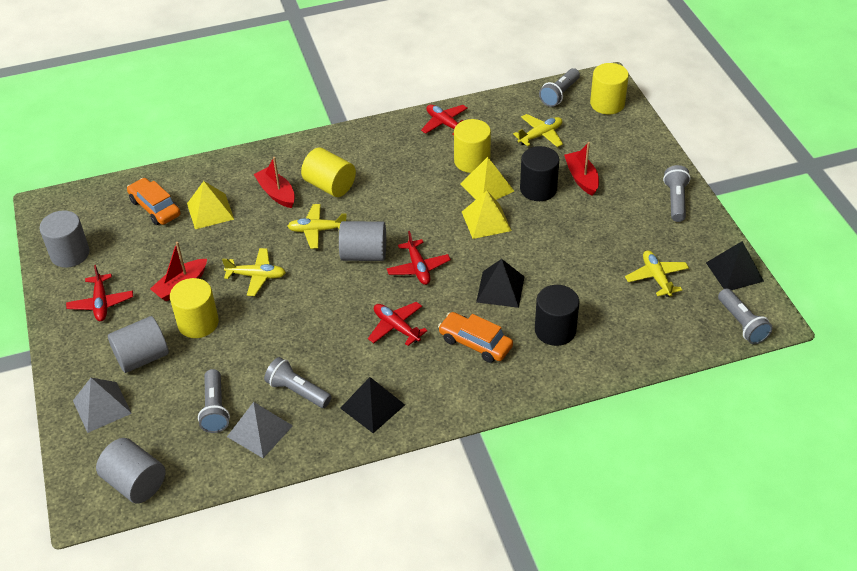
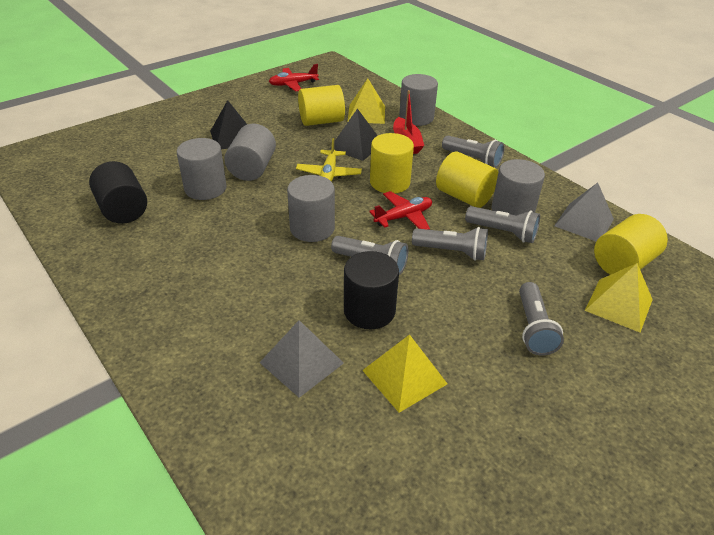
black pyramid: 3 -> 2
grey cylinder: 4 -> 5
orange car: 2 -> 0
red boat: 3 -> 1
red plane: 4 -> 2
yellow plane: 4 -> 1

